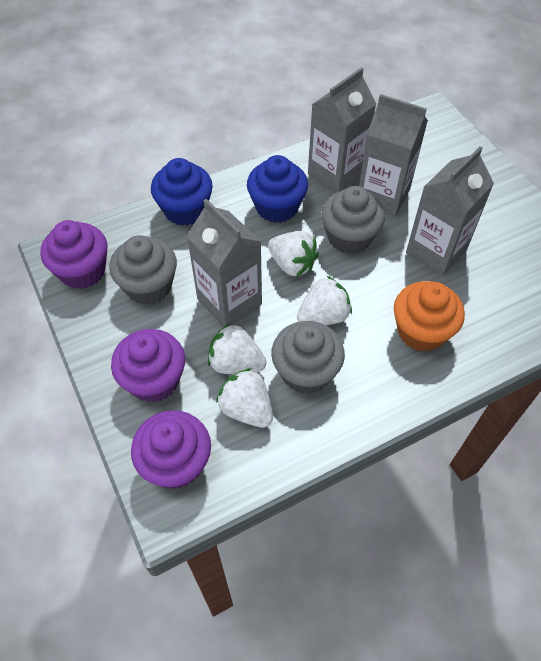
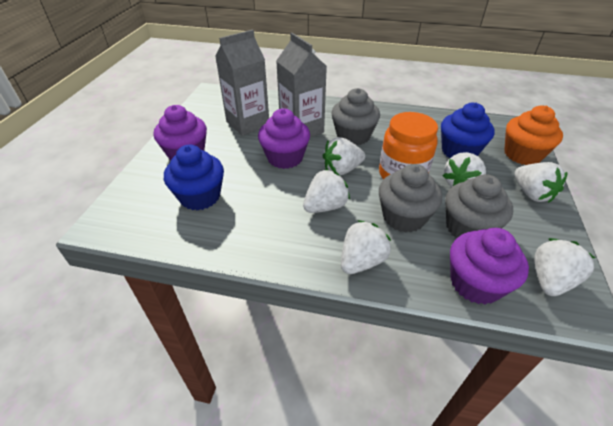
grey carton: 4 -> 2
orange jar: 0 -> 1
white strawberry: 4 -> 6

